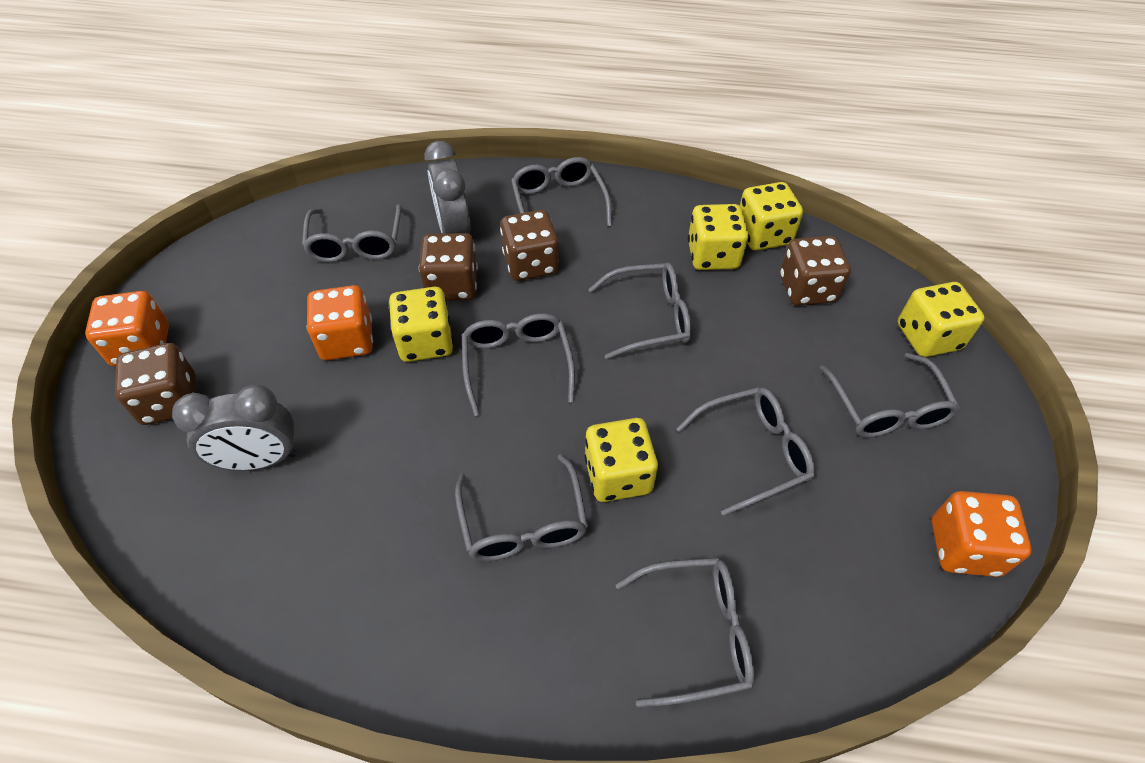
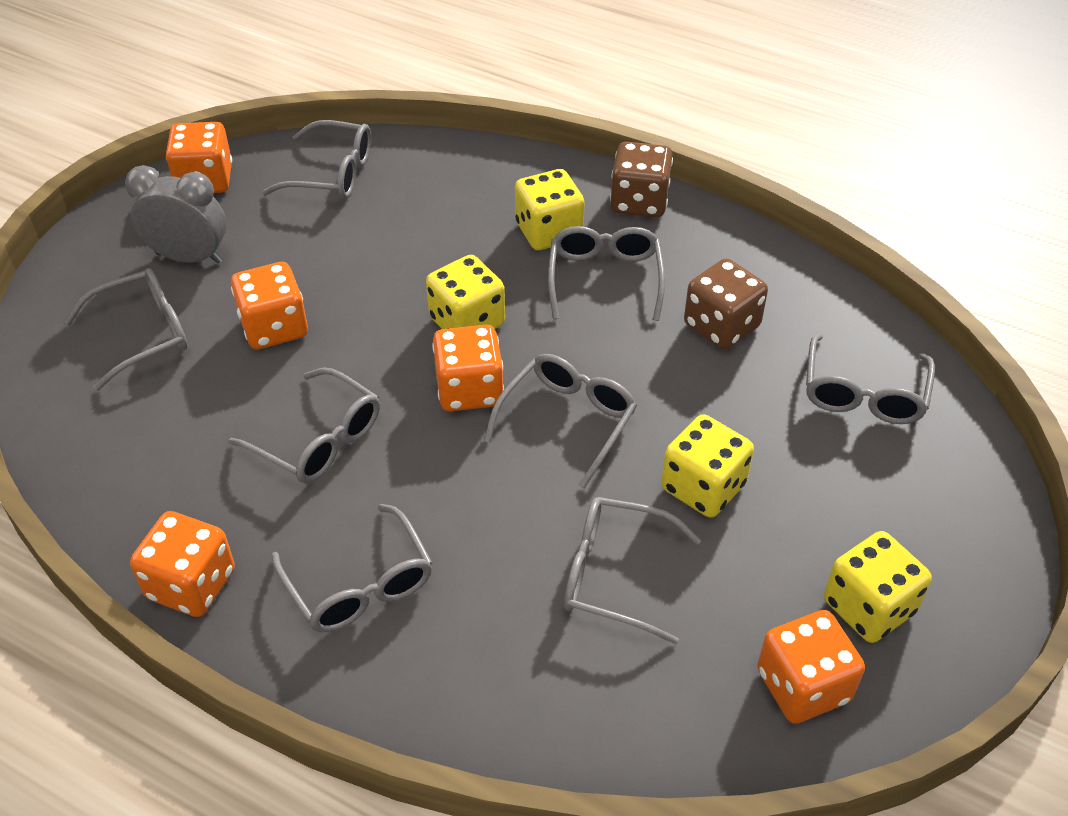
brown dice: 4 -> 2
grey clock: 2 -> 1
orange dice: 3 -> 5
yellow dice: 5 -> 4

